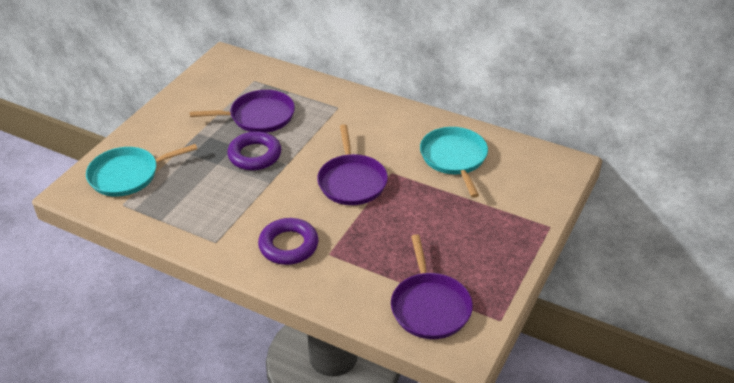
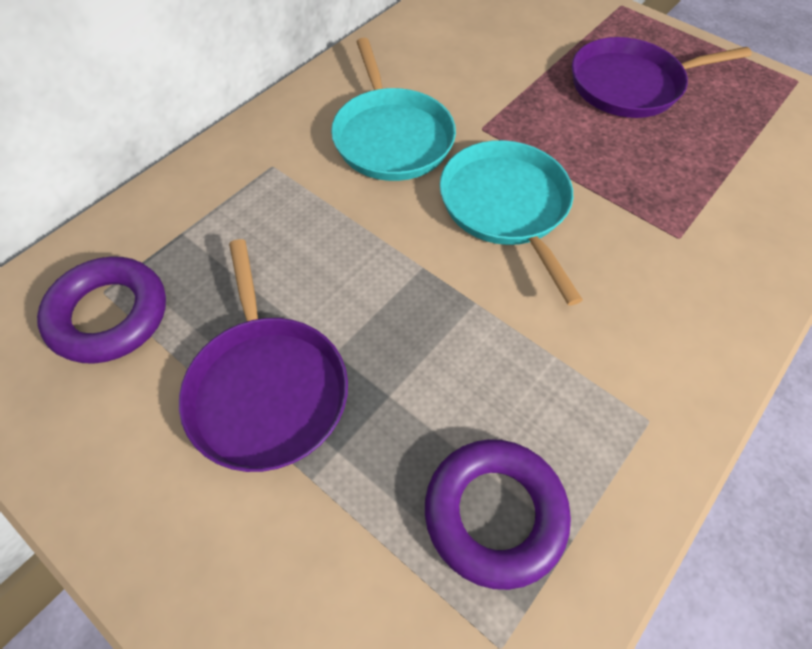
purple pan: 3 -> 2

